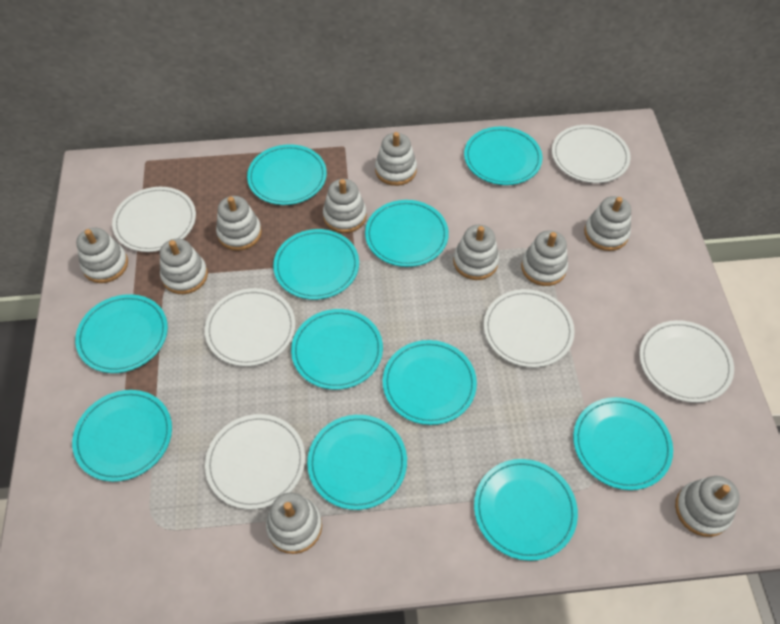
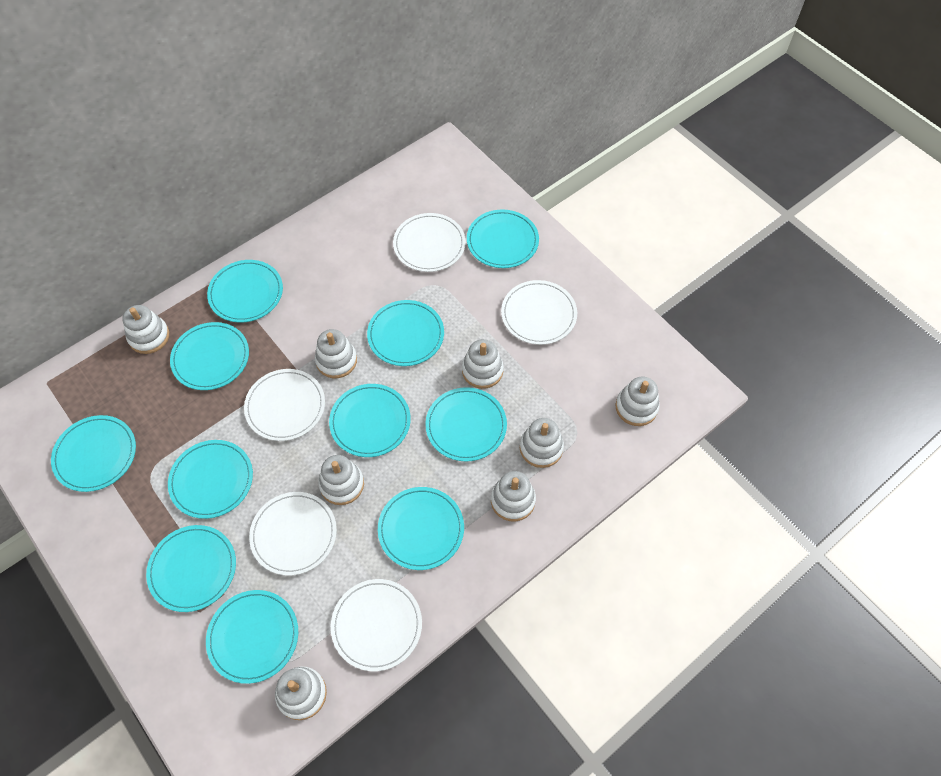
white plate: 6 -> 5
white stacking toy: 10 -> 8

